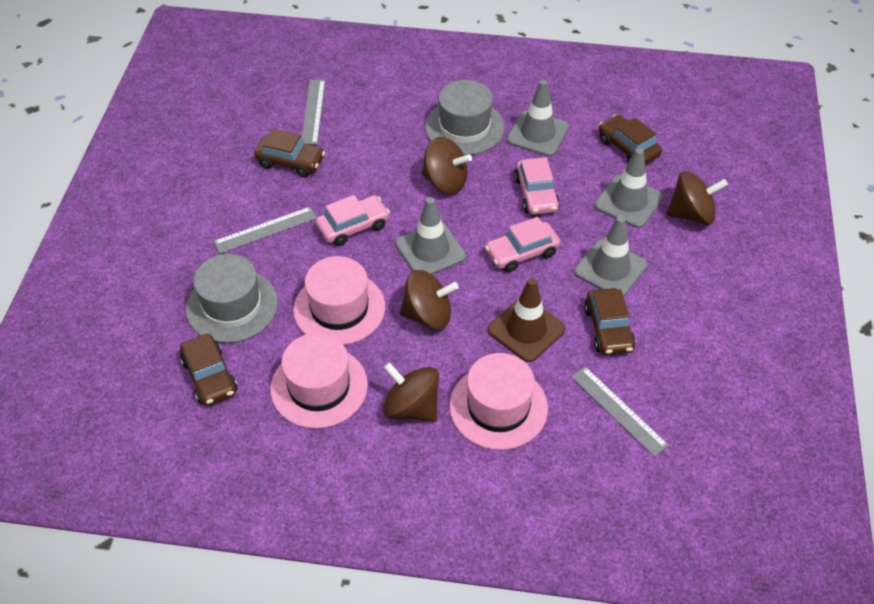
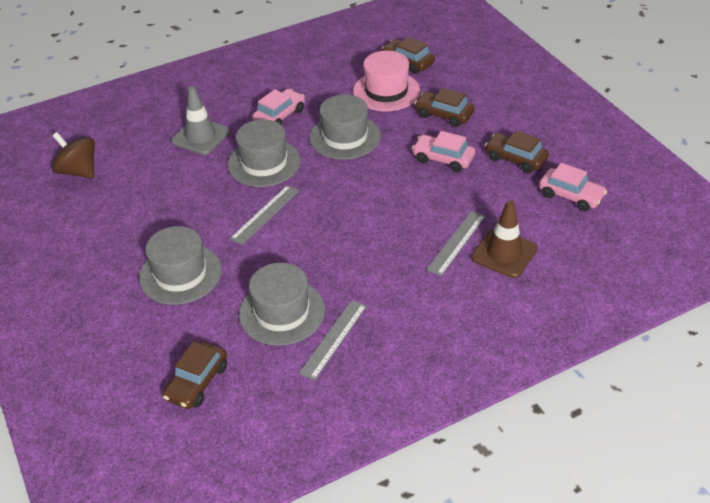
brown spinning top: 4 -> 1
grey hat: 2 -> 4
grey traffic cone: 4 -> 1
pink hat: 3 -> 1

